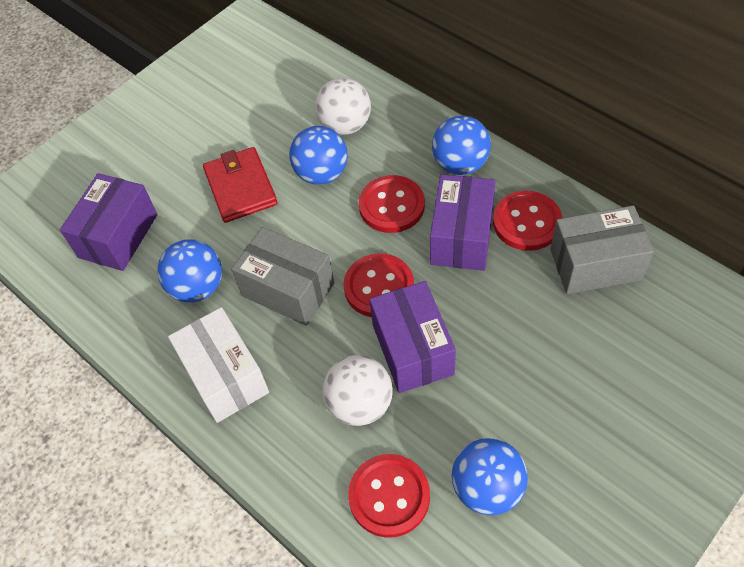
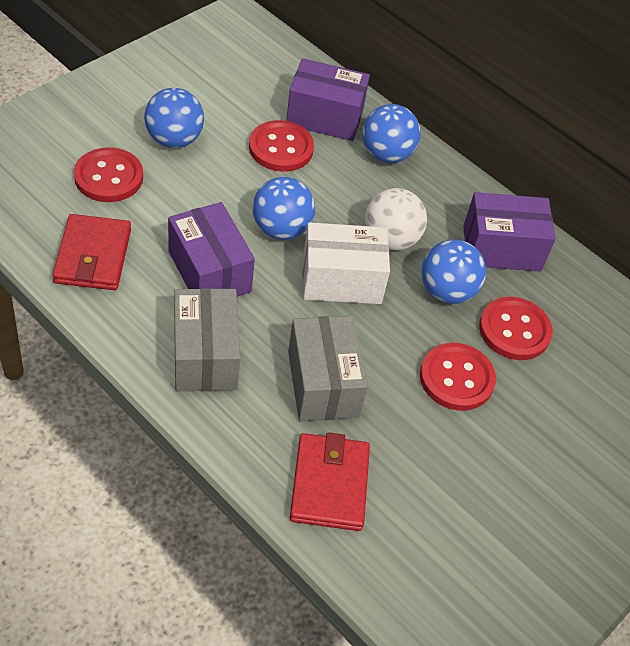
red wallet: 1 -> 2
white ball: 2 -> 1

